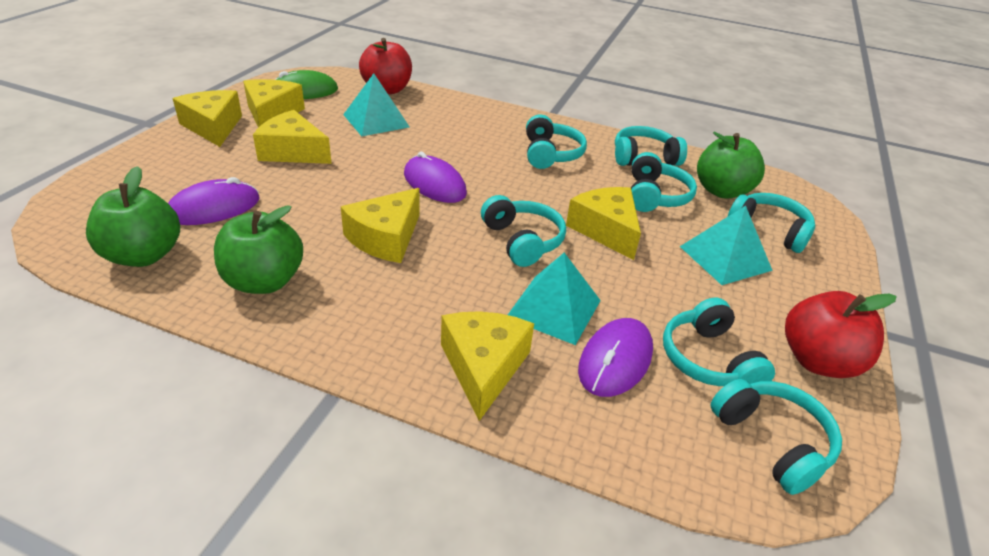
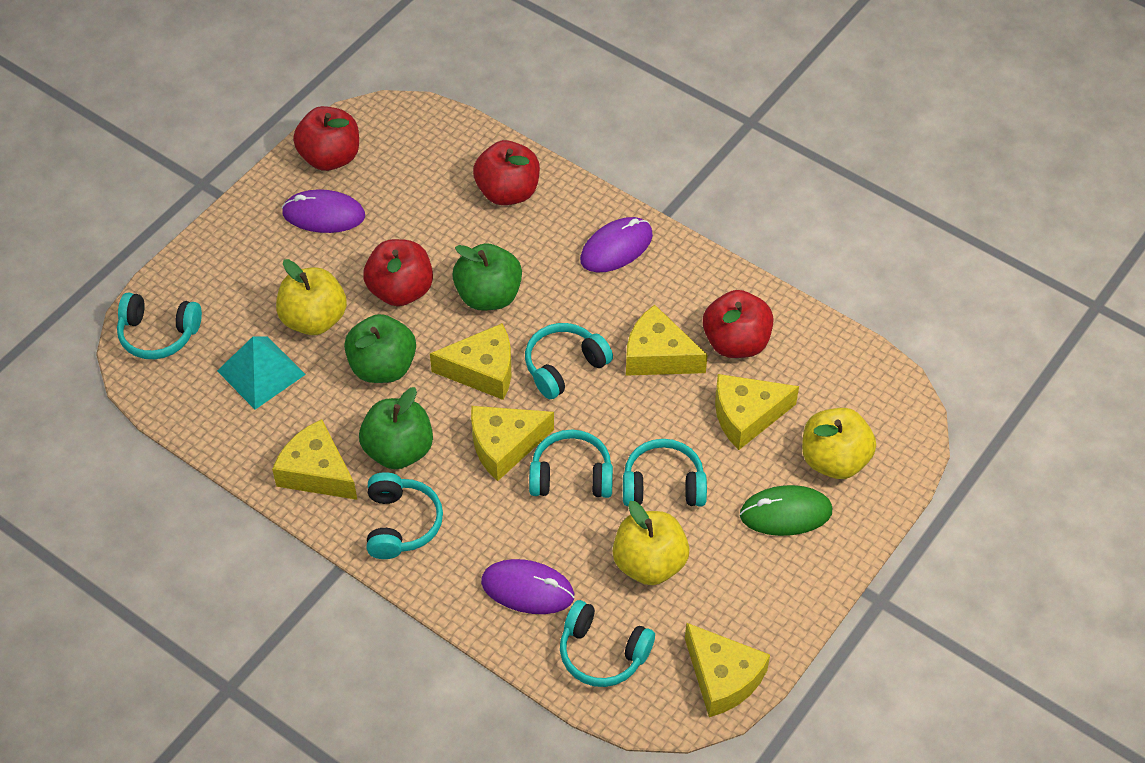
red apple: 2 -> 4
turquoise headphones: 7 -> 6
turquoise pyramid: 3 -> 1
yellow apple: 0 -> 3

